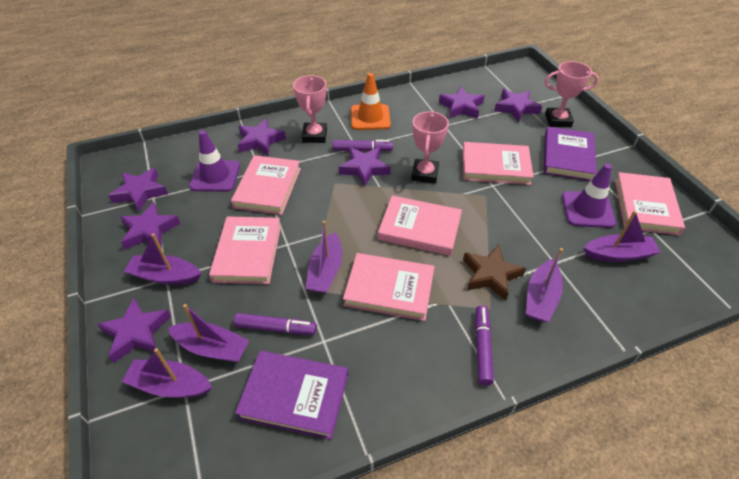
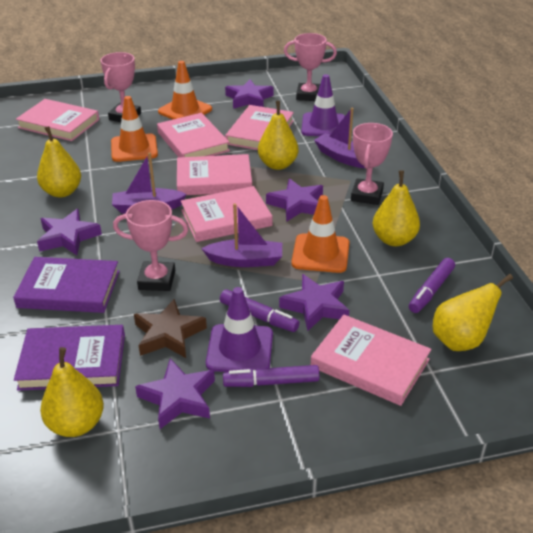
orange traffic cone: 1 -> 3
pink trophy: 3 -> 4
purple boat: 6 -> 3
purple star: 7 -> 5
yellow pear: 0 -> 5

